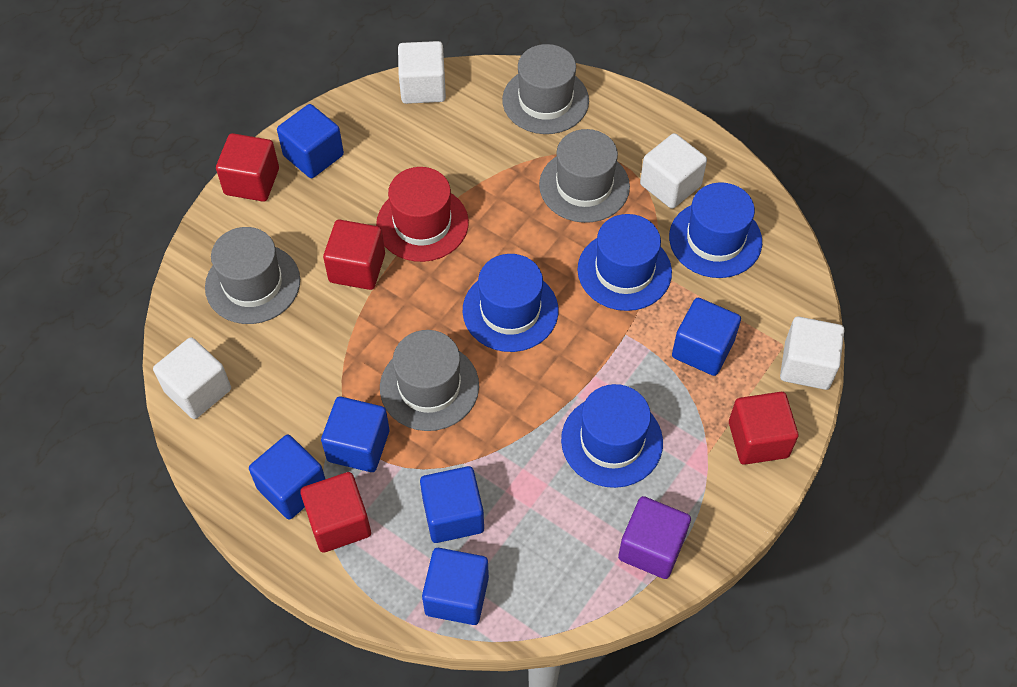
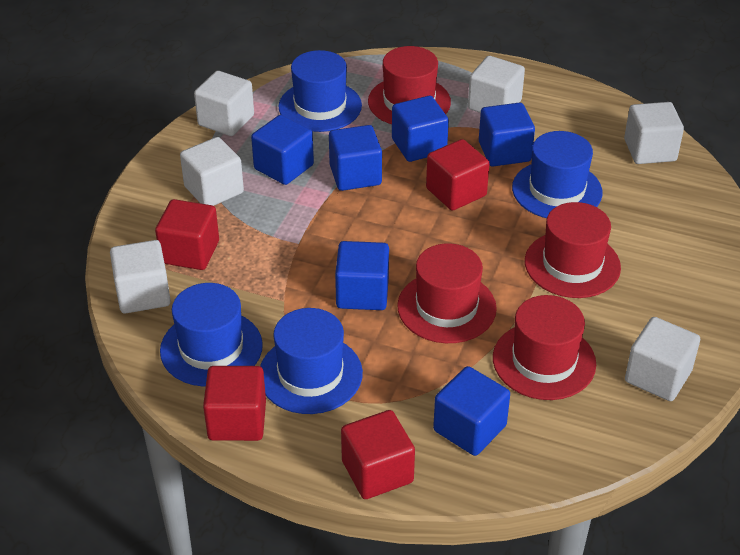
grey hat: 4 -> 0
purple cube: 1 -> 0
red hat: 1 -> 4
white cube: 4 -> 6

